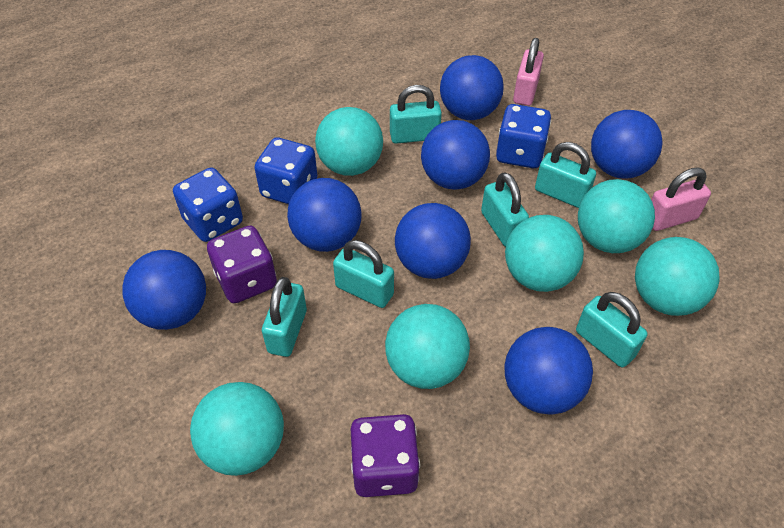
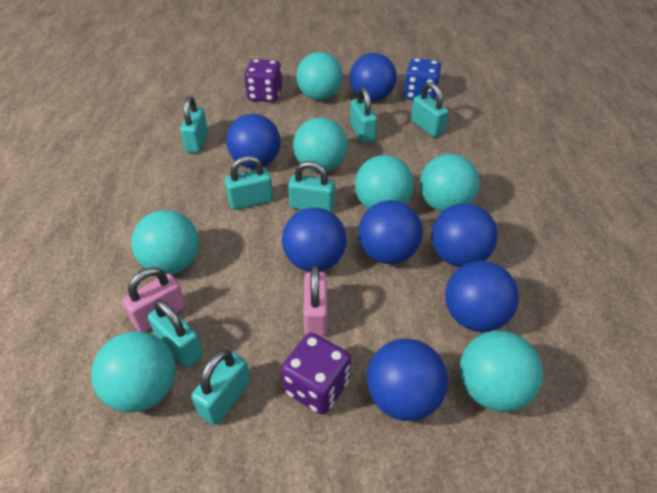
blue dice: 3 -> 1
turquoise ball: 6 -> 7
turquoise padlock: 6 -> 7

